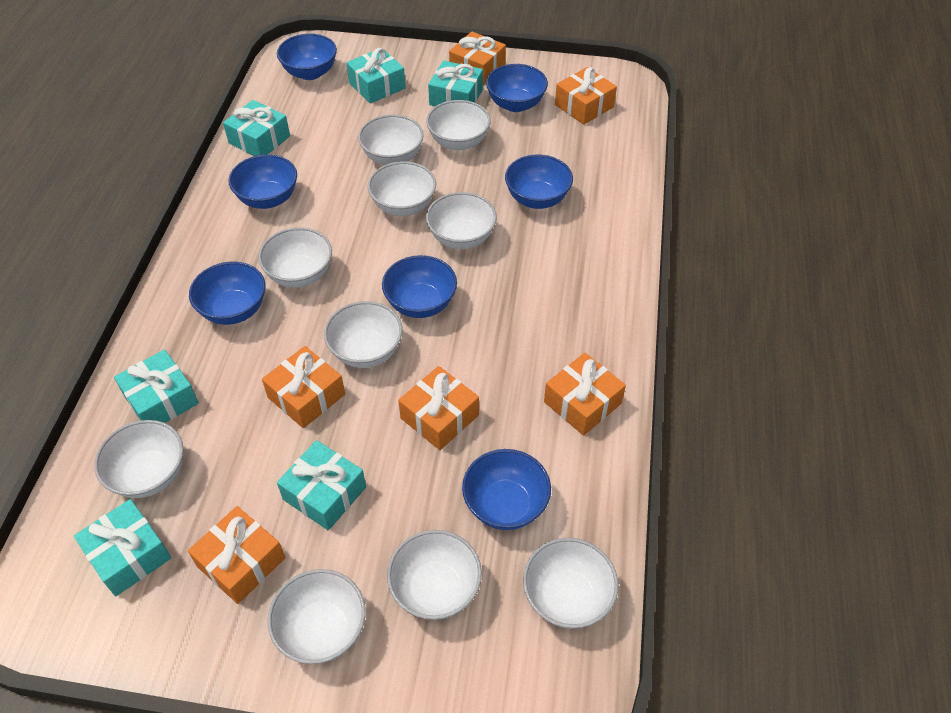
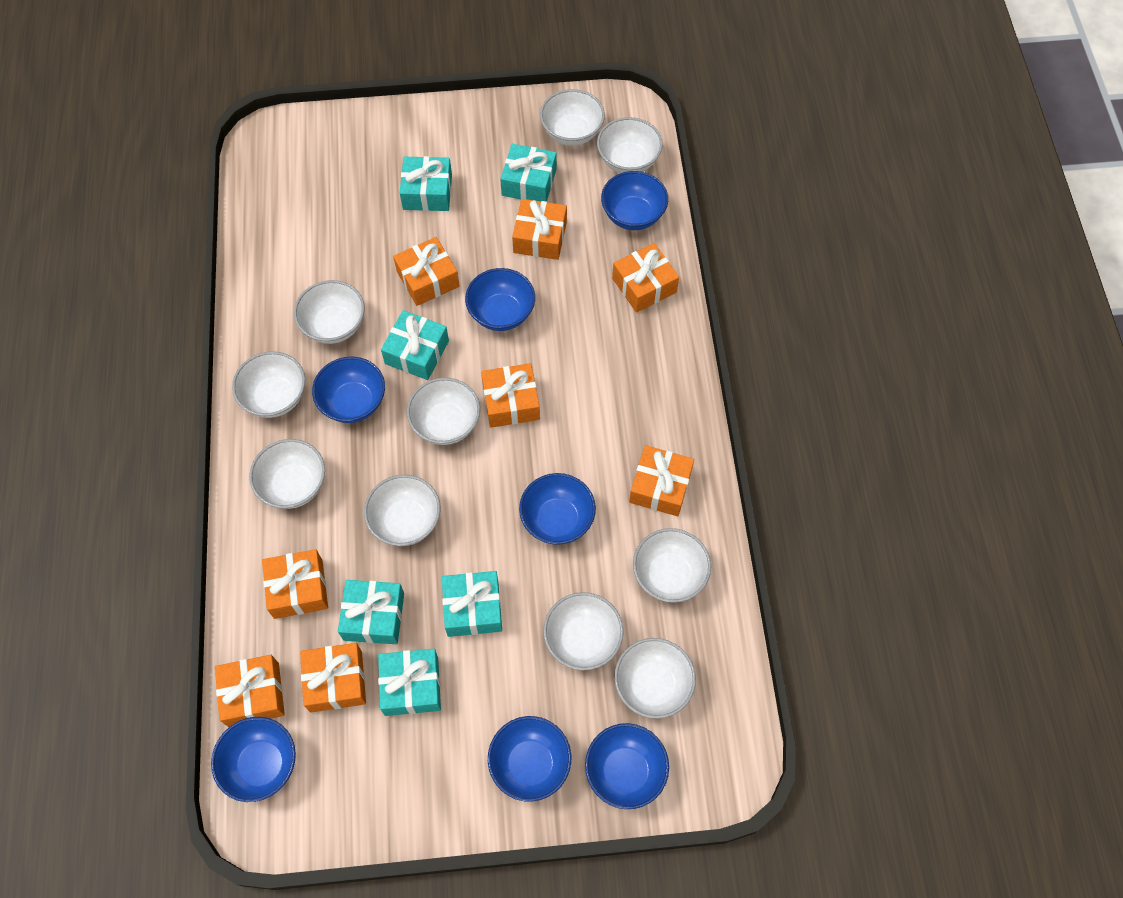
orange gift: 6 -> 8

